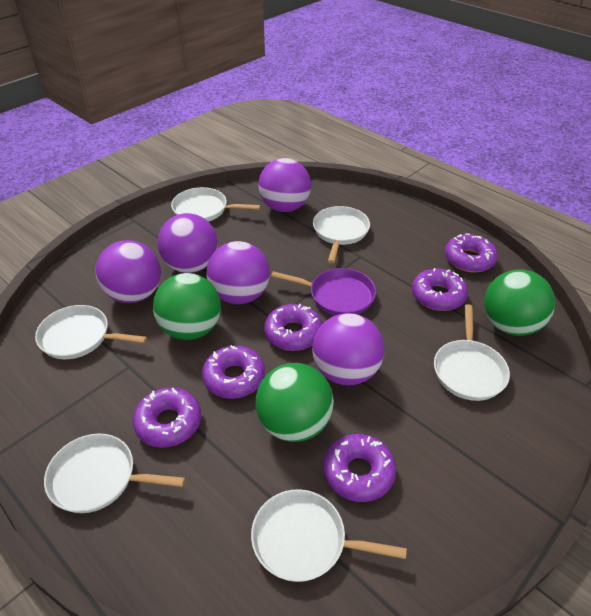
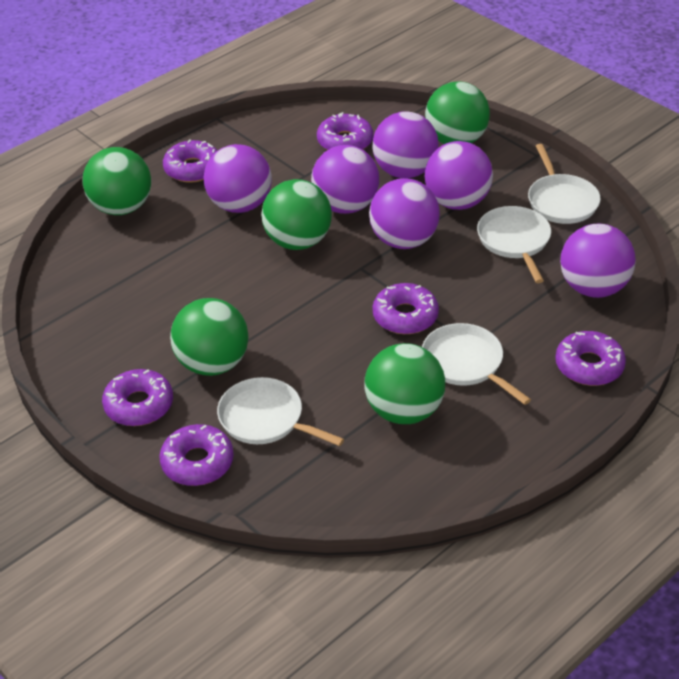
green ball: 3 -> 5
purple ball: 5 -> 6
purple pan: 1 -> 0
white pan: 6 -> 4

